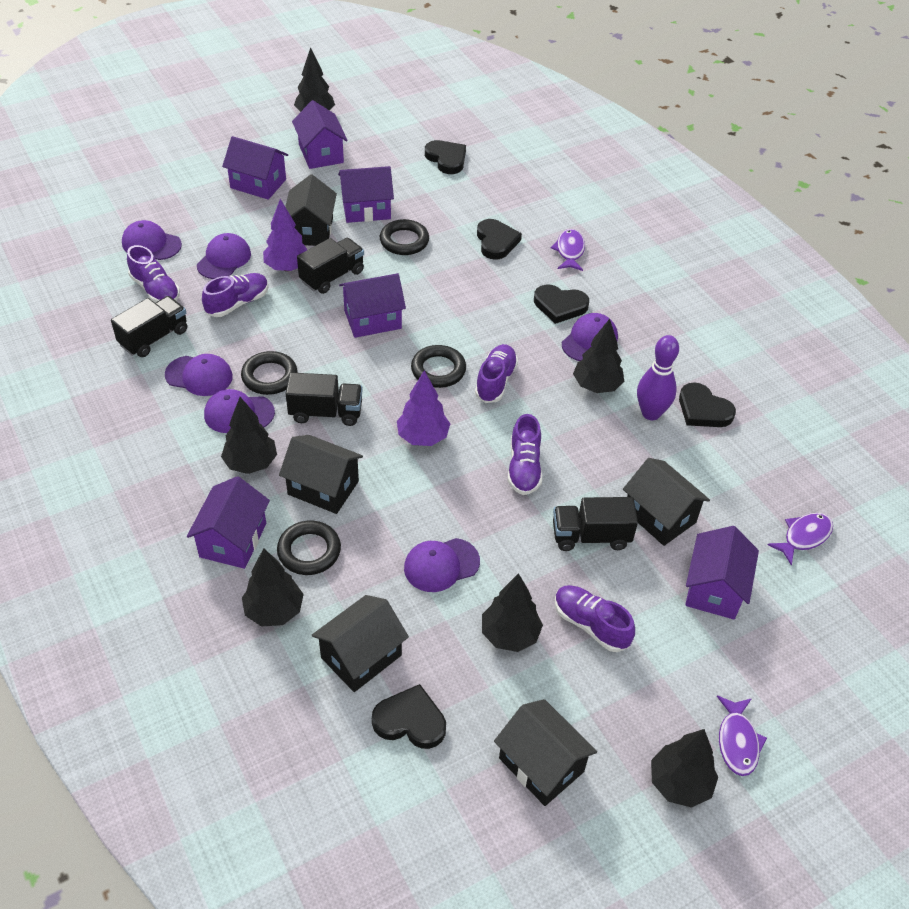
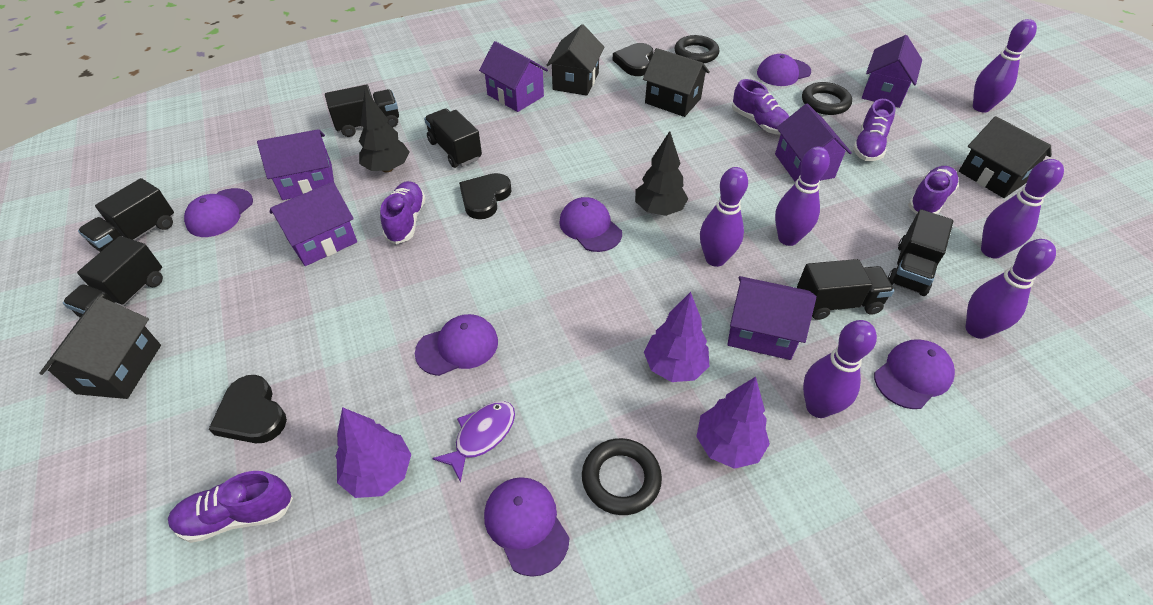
black heart: 5 -> 3
black house: 5 -> 4
black ring: 4 -> 3
black tree: 6 -> 2
black truck: 4 -> 6
purple bowling pin: 1 -> 6
purple fish: 3 -> 1
purple tree: 2 -> 3

